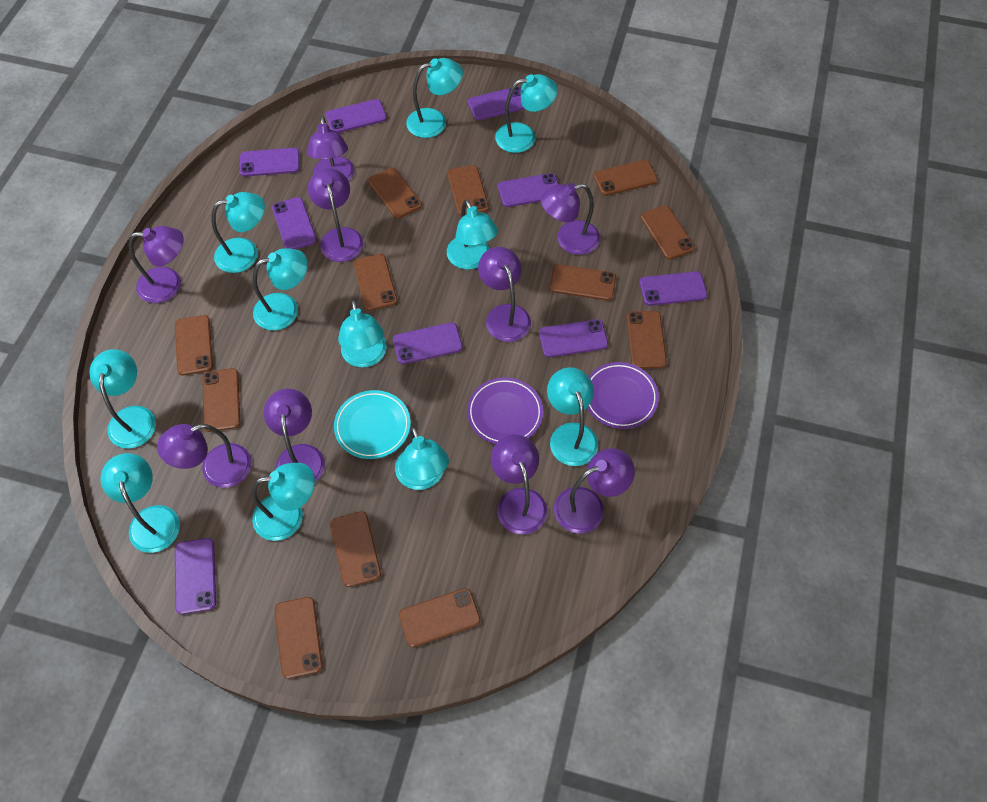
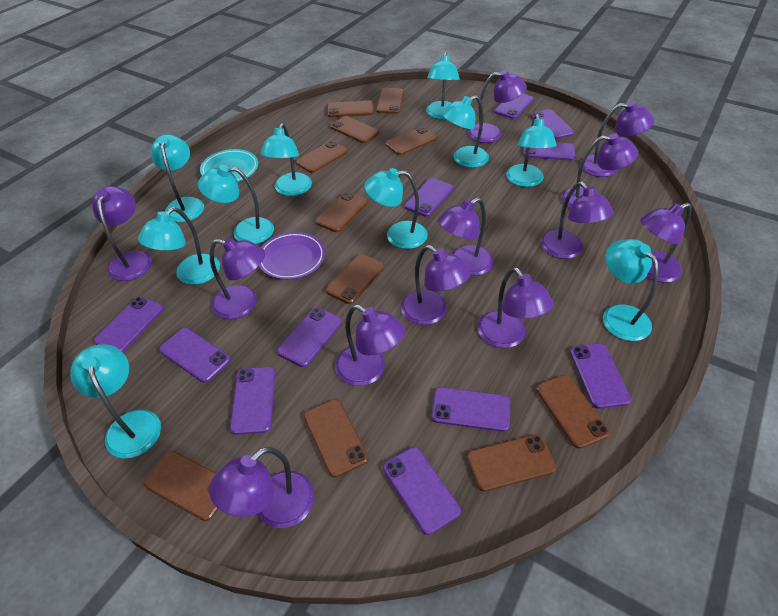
brown phone: 12 -> 11
purple lamp: 9 -> 12
purple phone: 9 -> 11
purple plate: 2 -> 1
turquoise lamp: 11 -> 10

